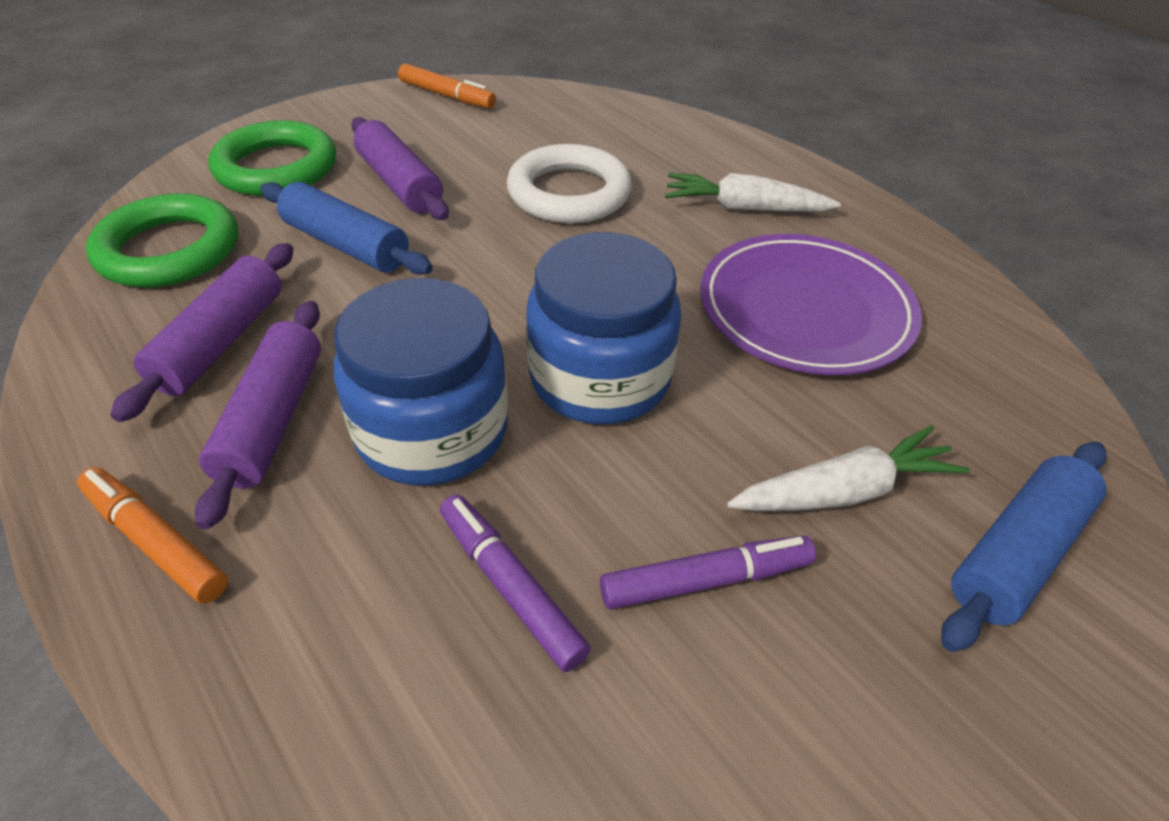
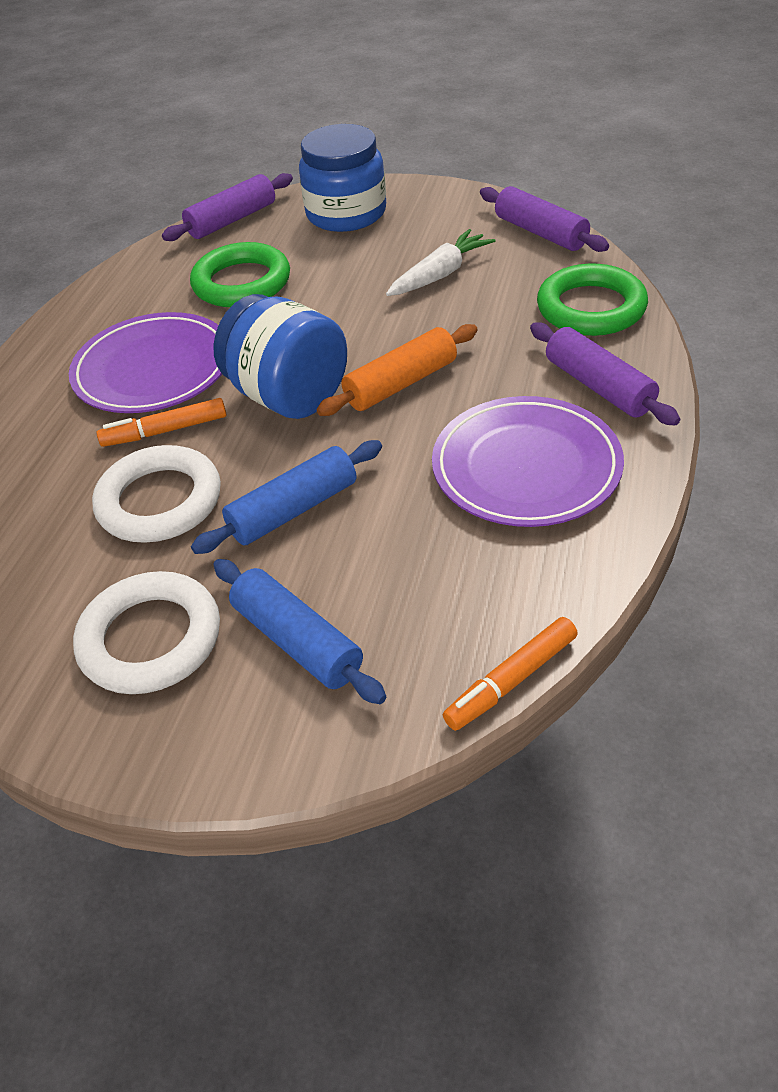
orange rolling pin: 0 -> 1
purple marker: 2 -> 0
purple plate: 1 -> 2
white carrot: 2 -> 1
white ring: 1 -> 2

